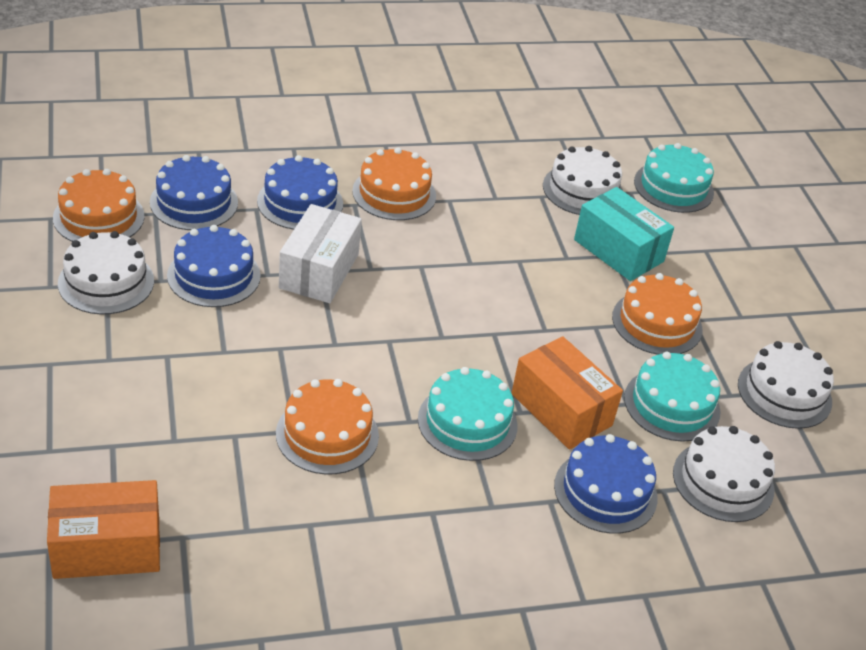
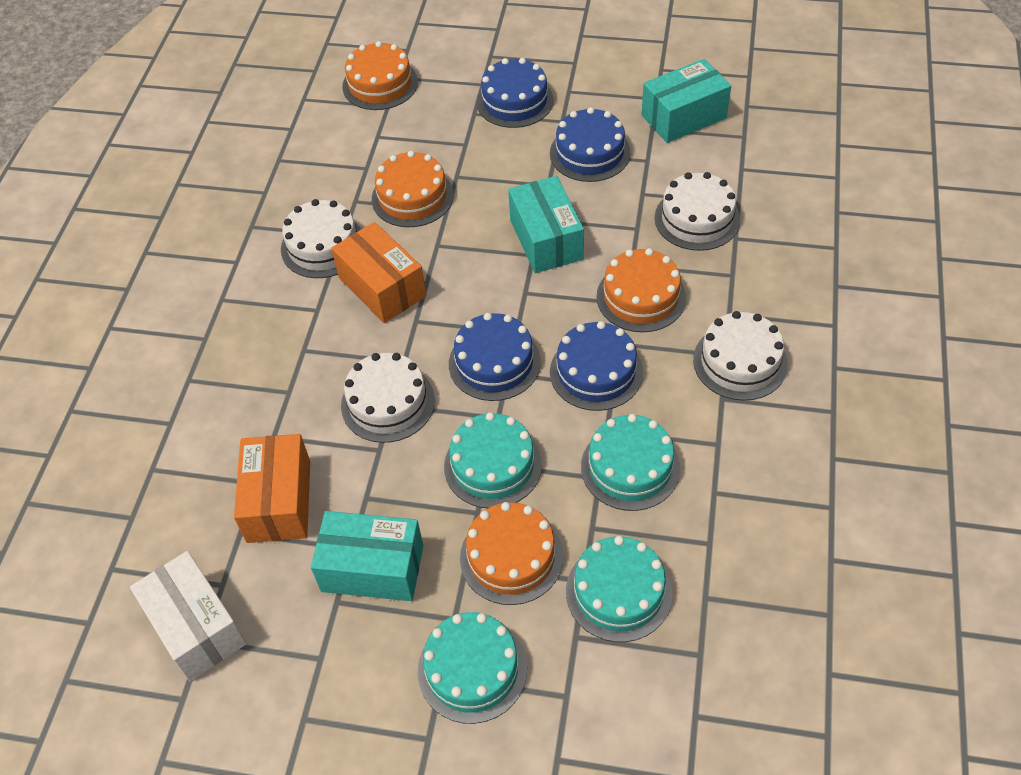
turquoise box: 1 -> 3
turquoise cake: 3 -> 4

